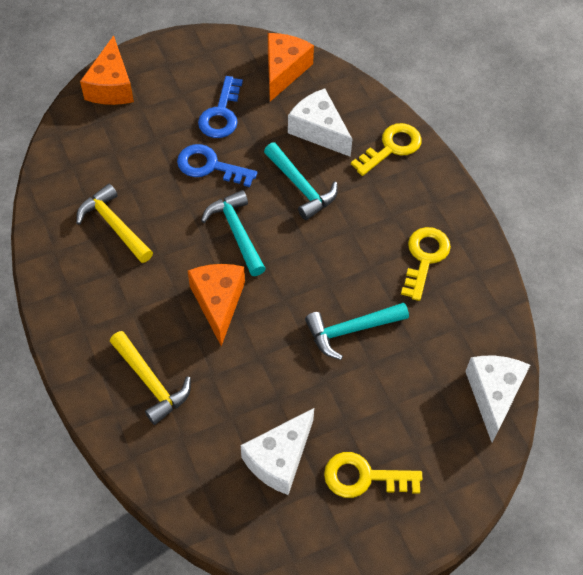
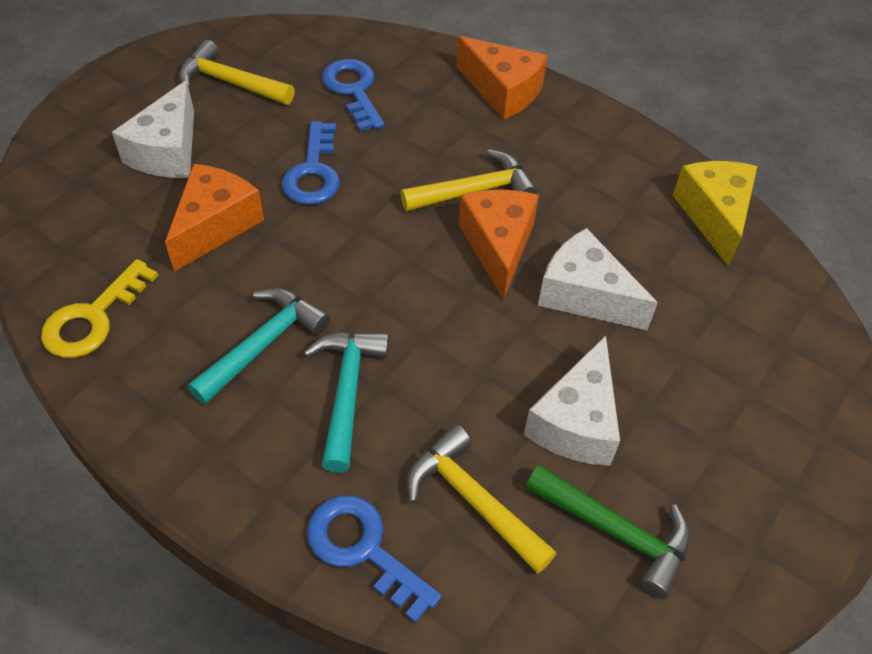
blue key: 2 -> 3
green hammer: 0 -> 1
turquoise hammer: 3 -> 2
yellow cheese: 0 -> 1
yellow hammer: 2 -> 3
yellow key: 3 -> 1

